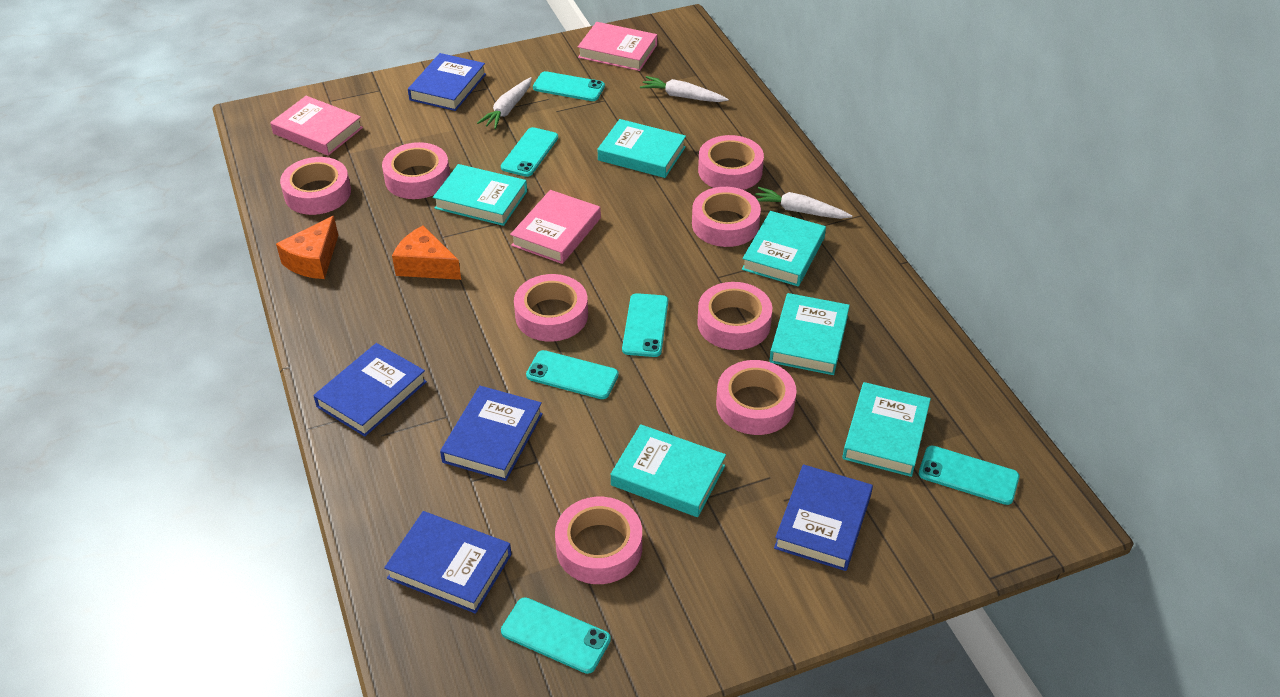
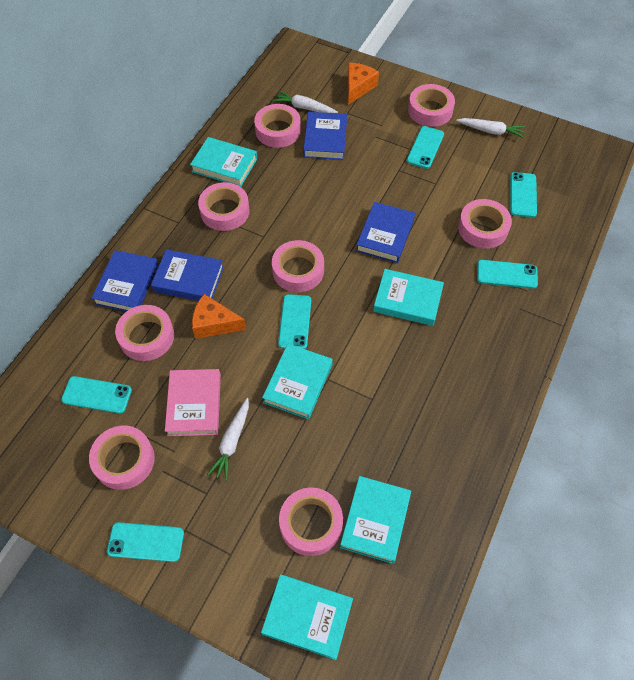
blue book: 5 -> 4
pink book: 3 -> 1
turquoise book: 6 -> 5

